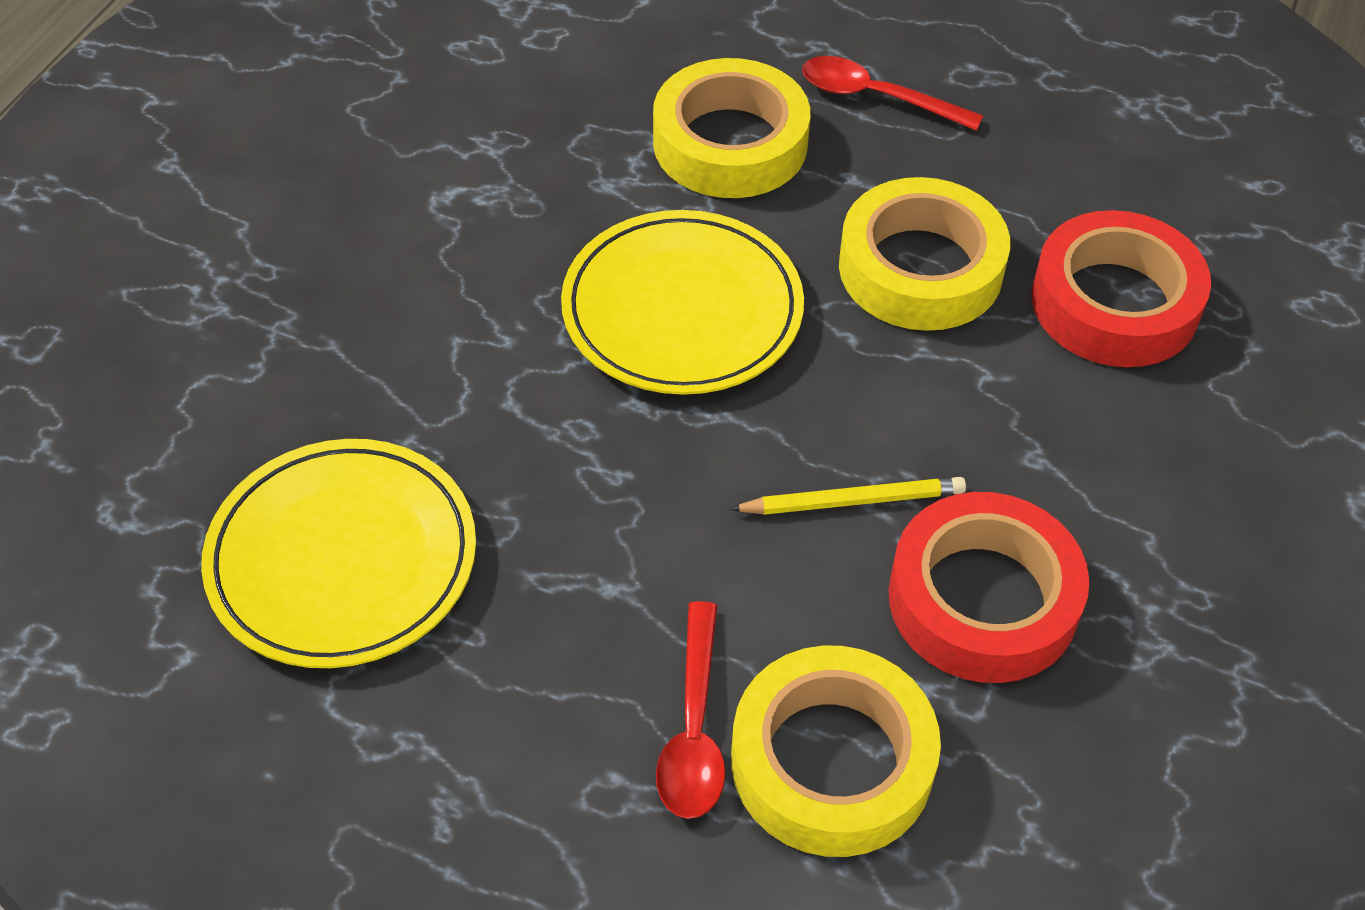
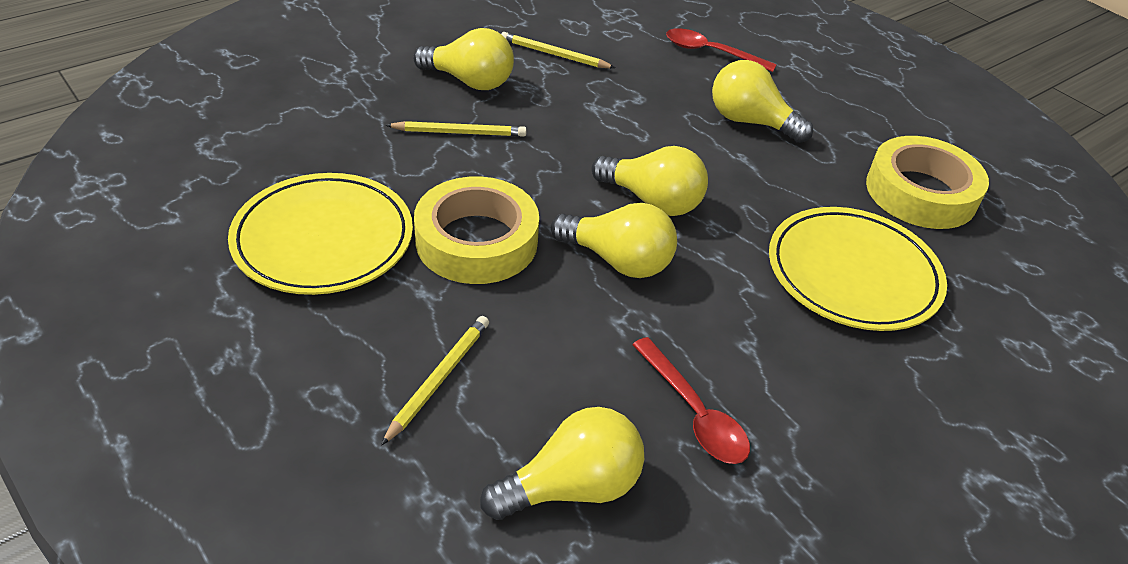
red tape: 2 -> 0
yellow light bulb: 0 -> 5
yellow pencil: 1 -> 3
yellow tape: 3 -> 2

